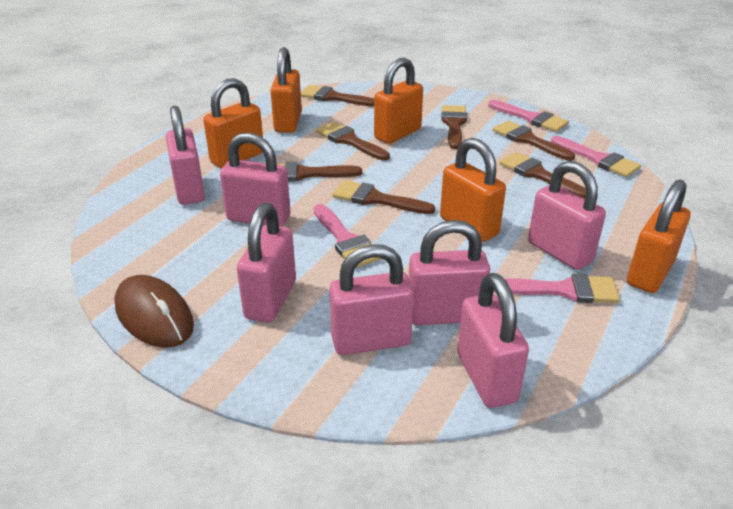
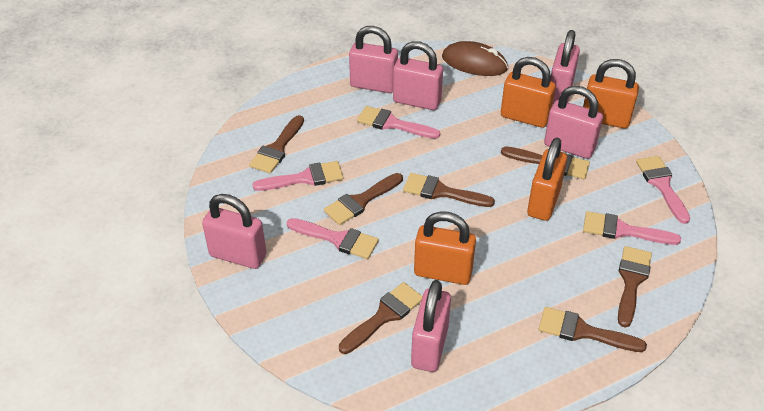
orange padlock: 5 -> 4
pink brush: 4 -> 5
pink padlock: 7 -> 6

